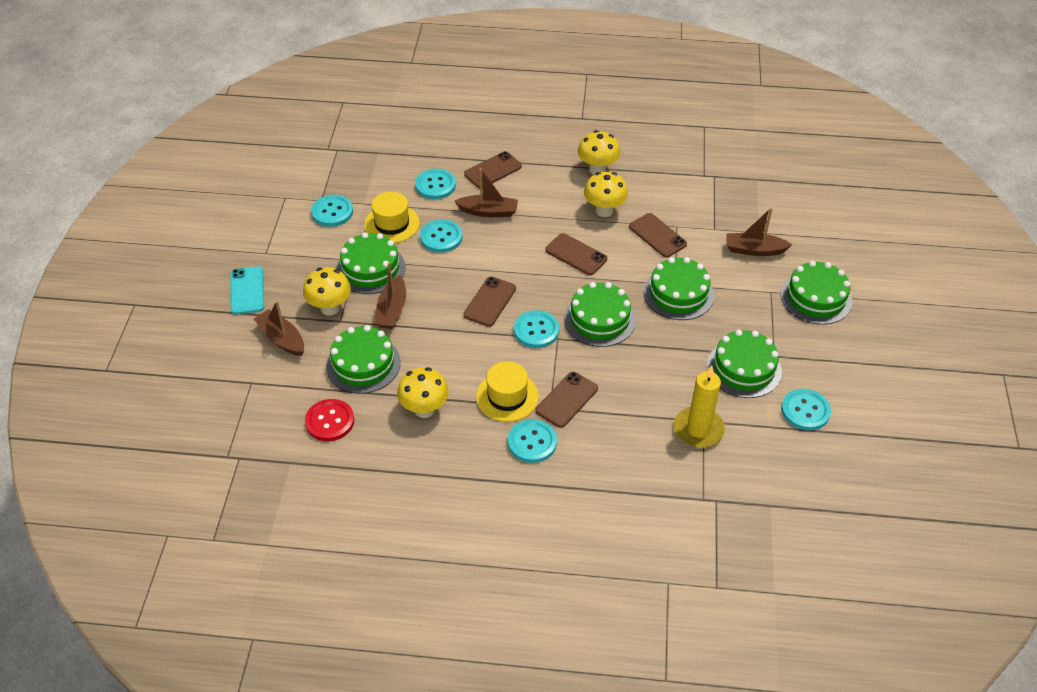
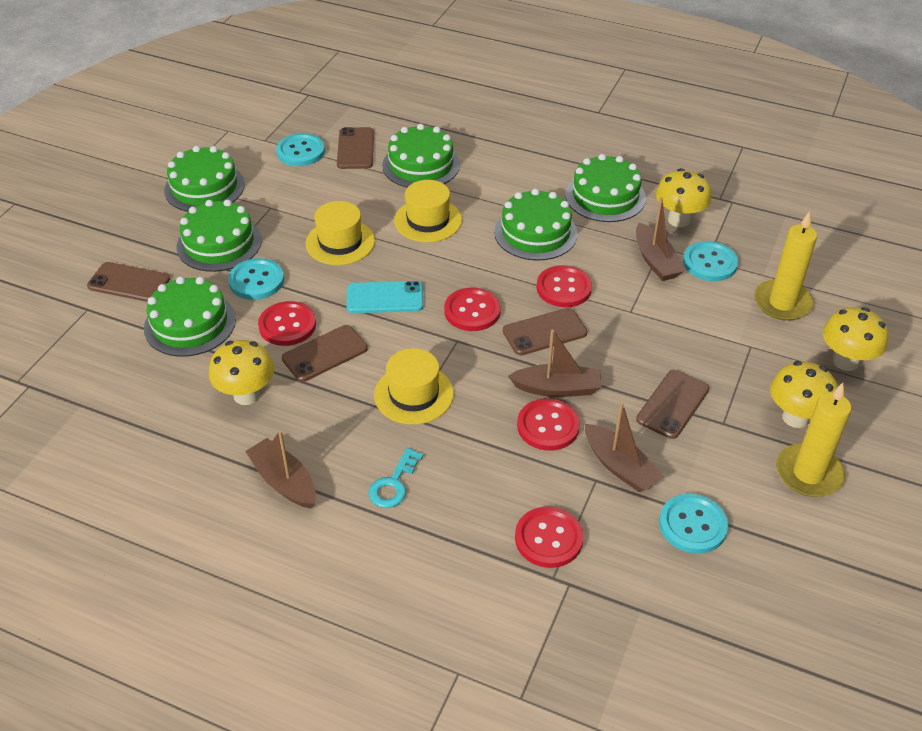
red button: 1 -> 5
turquoise button: 6 -> 4
turquoise key: 0 -> 1
yellow candle: 1 -> 2
yellow hat: 2 -> 3

